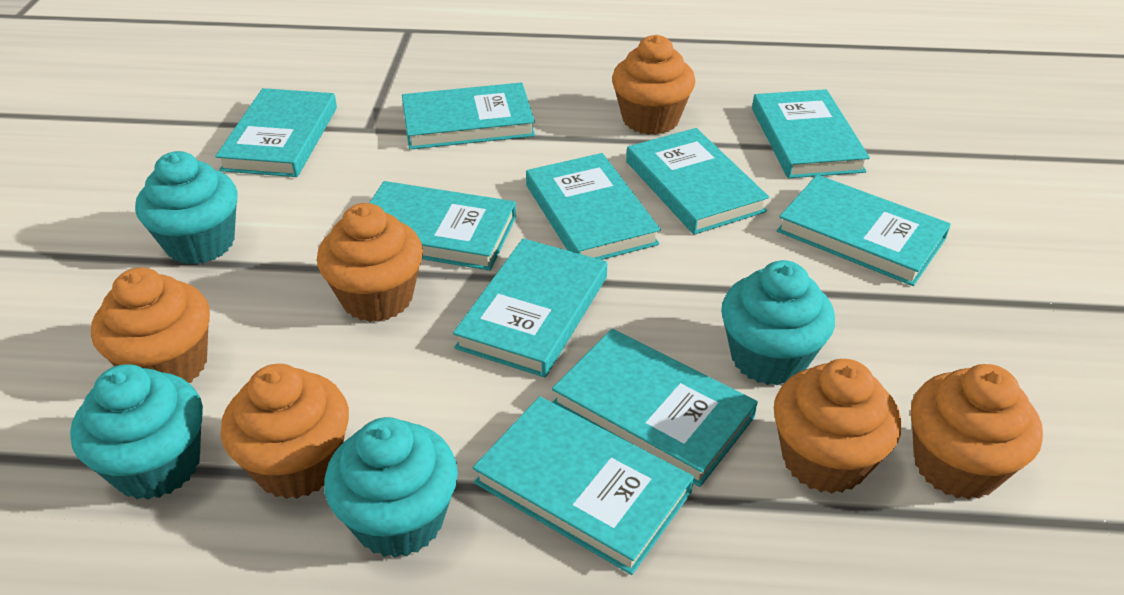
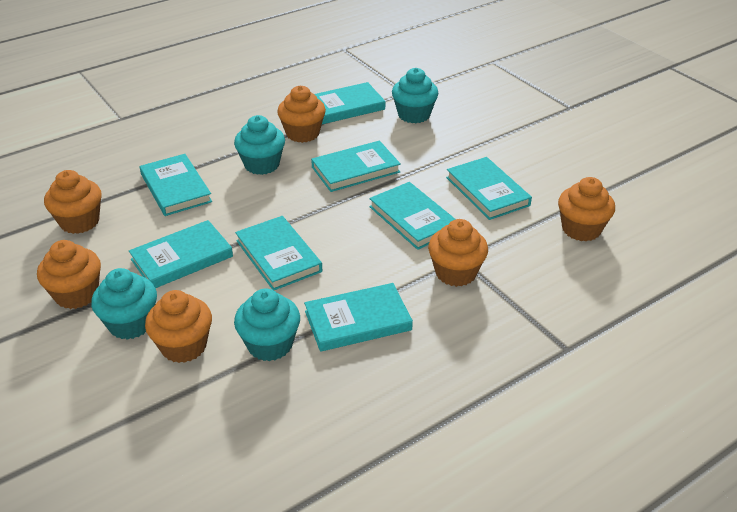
turquoise book: 10 -> 8

